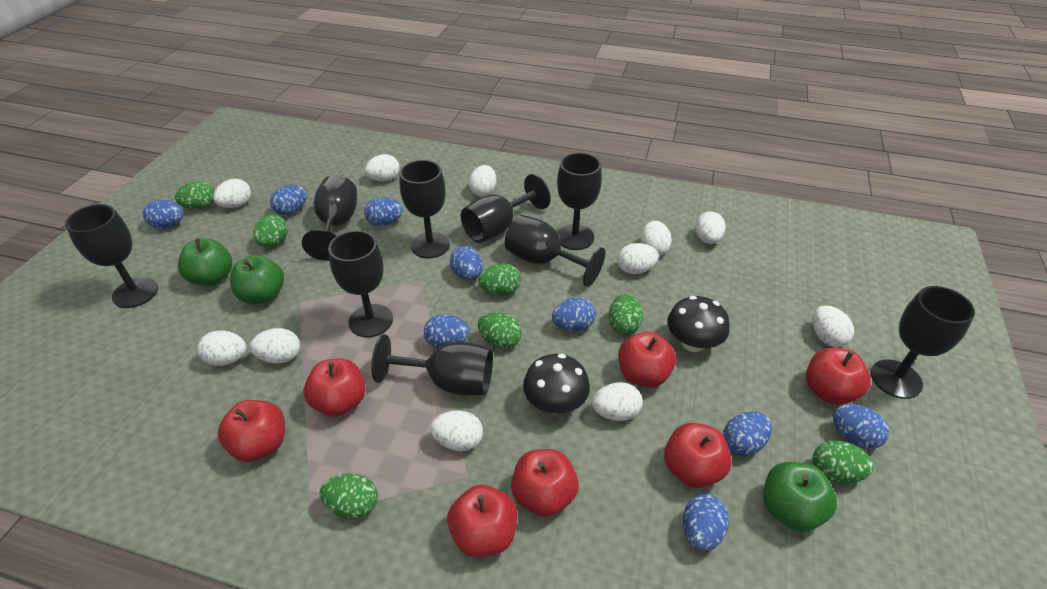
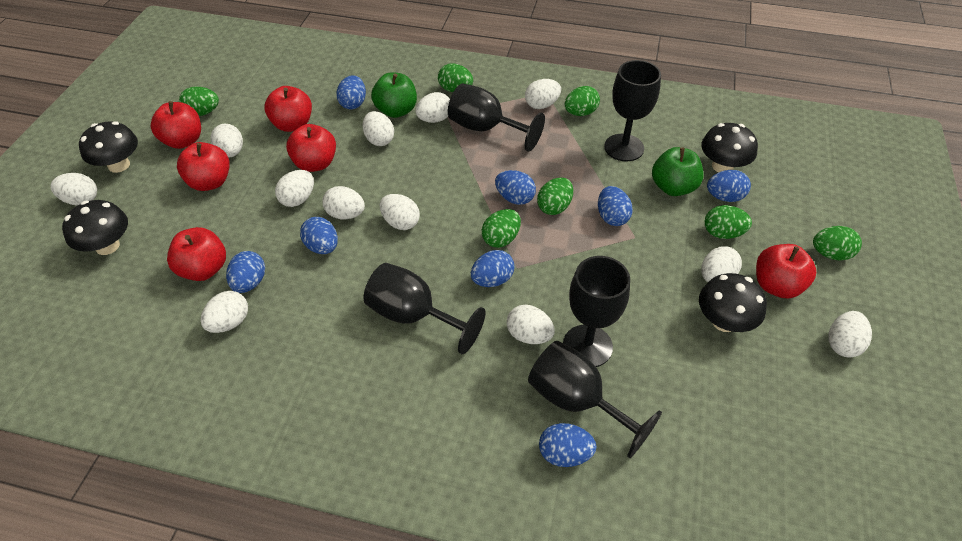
black goblet: 9 -> 5
black mushroom: 2 -> 4
blue egg: 9 -> 8
green apple: 3 -> 2
red apple: 7 -> 6
white egg: 11 -> 12

